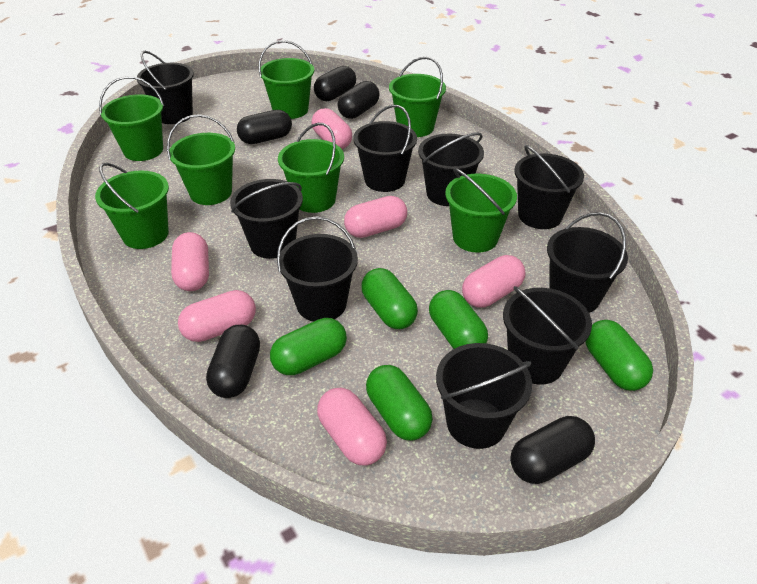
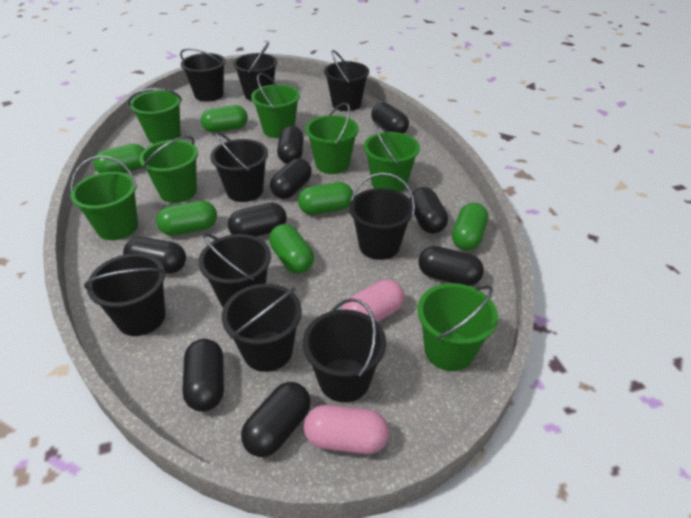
black capsule: 5 -> 9
green capsule: 5 -> 6
pink capsule: 6 -> 2

